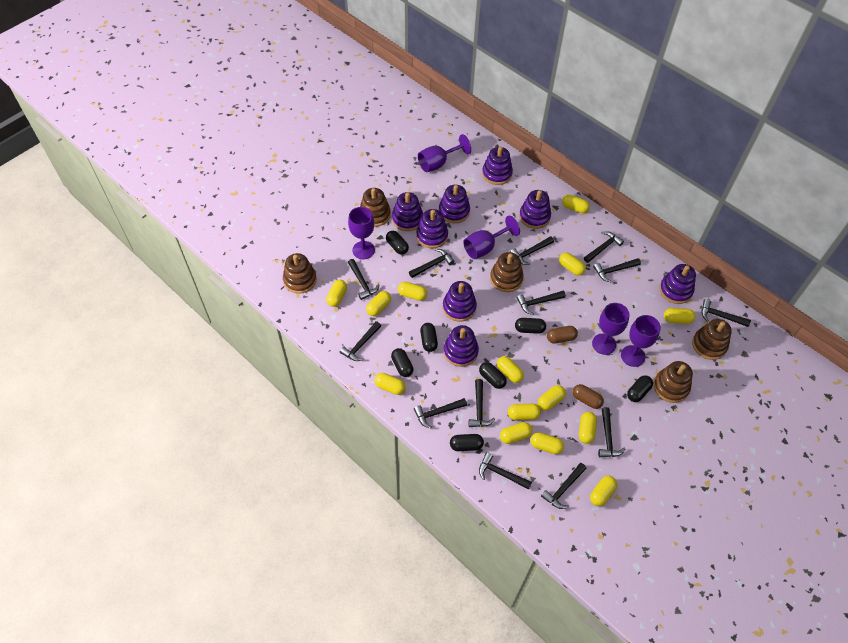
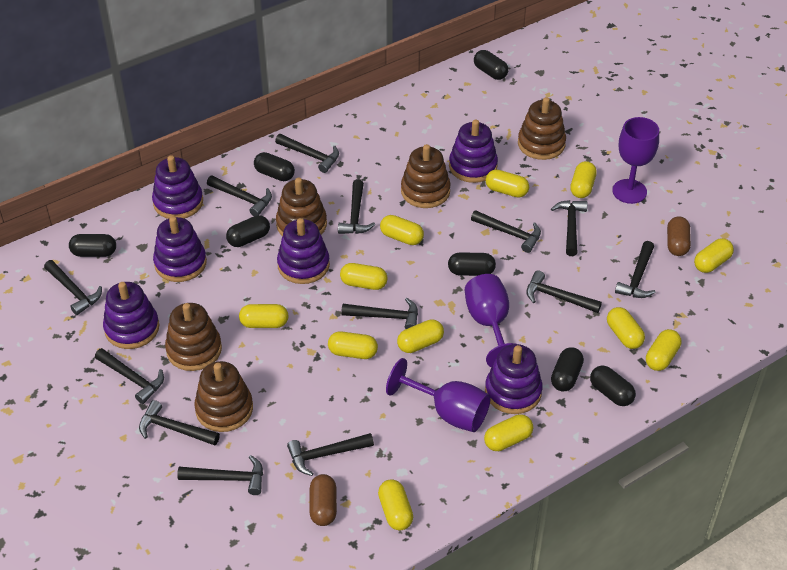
purple goblet: 5 -> 3
purple stacking toy: 8 -> 6
yellow capsule: 14 -> 12

